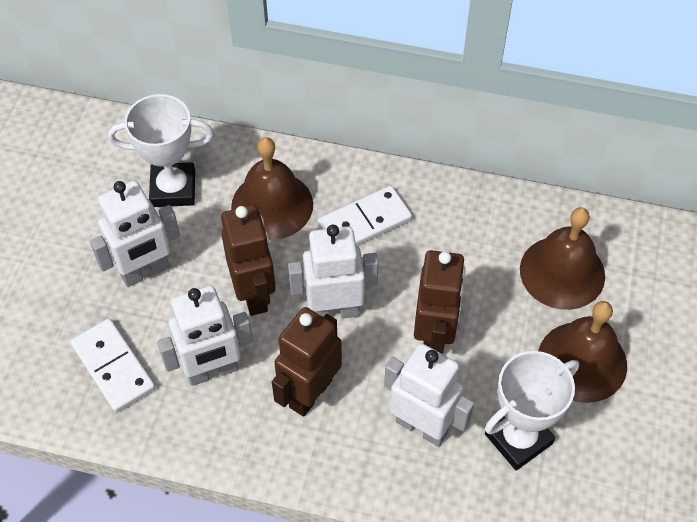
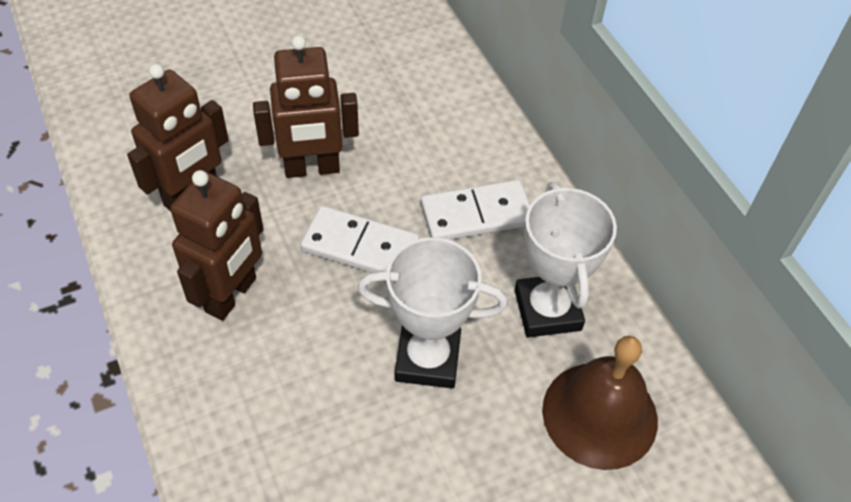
brown bell: 3 -> 1
white robot: 4 -> 0

